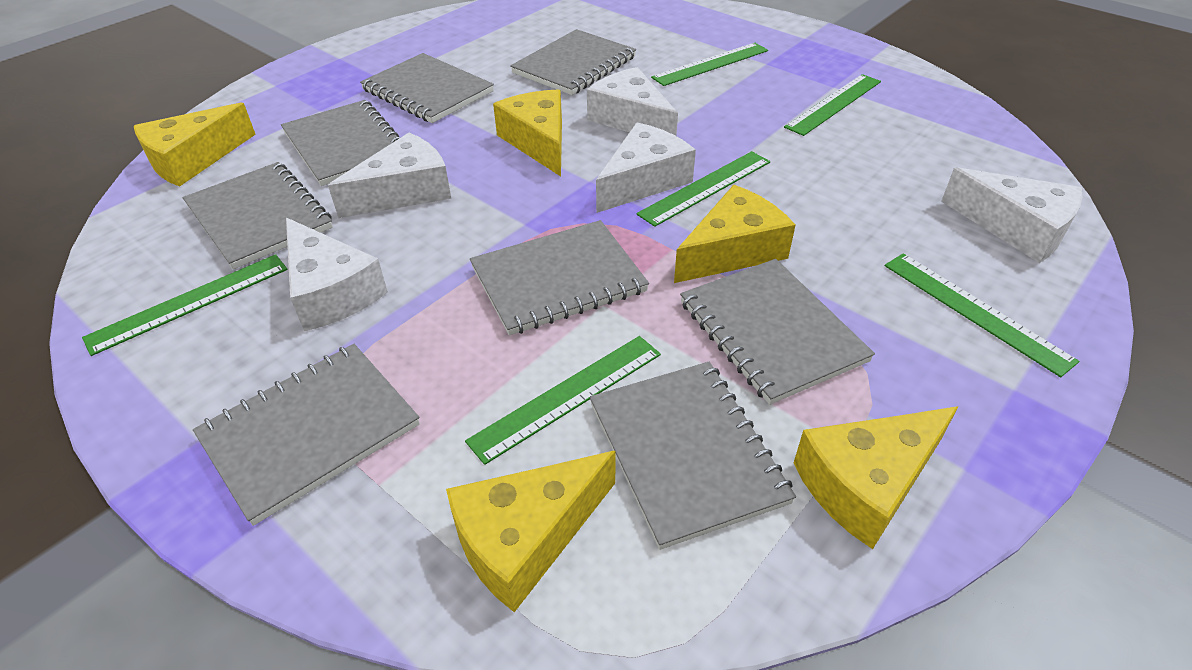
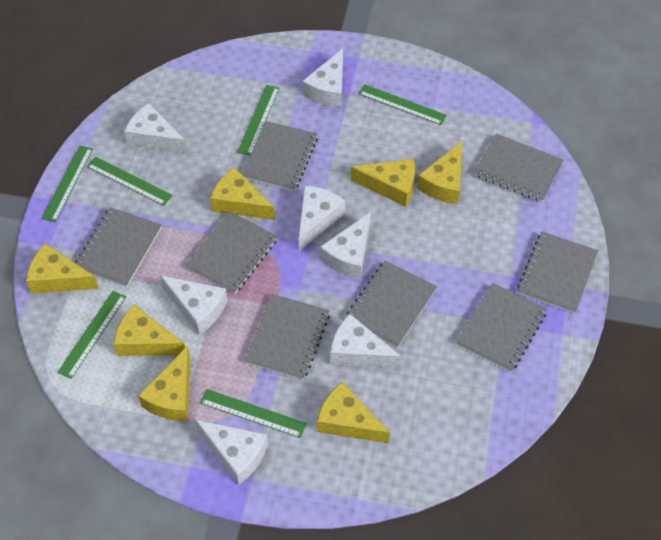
white cheese: 5 -> 7
yellow cheese: 5 -> 7

